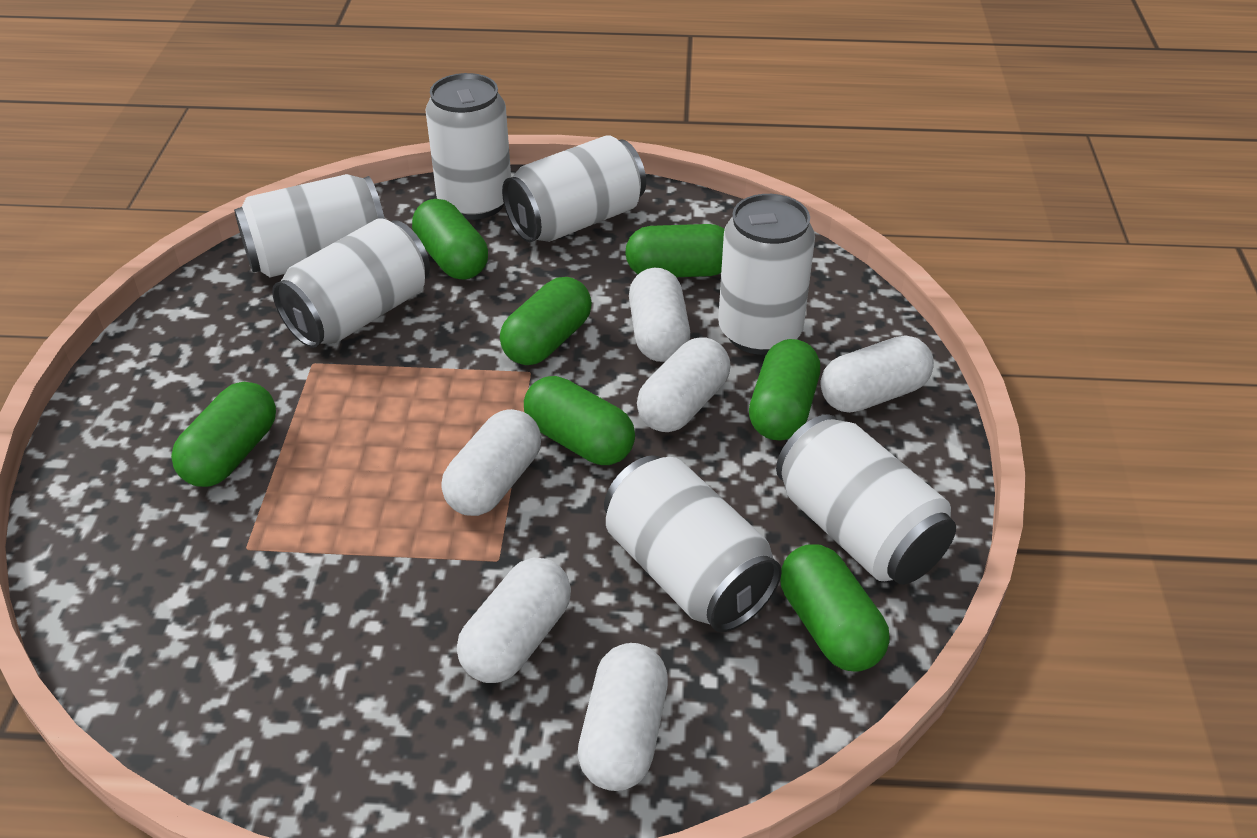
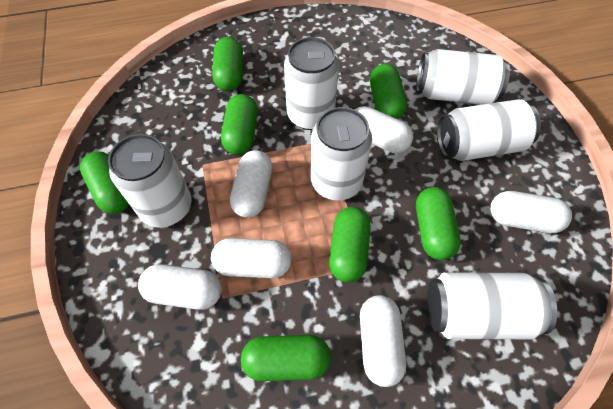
white can: 7 -> 6

